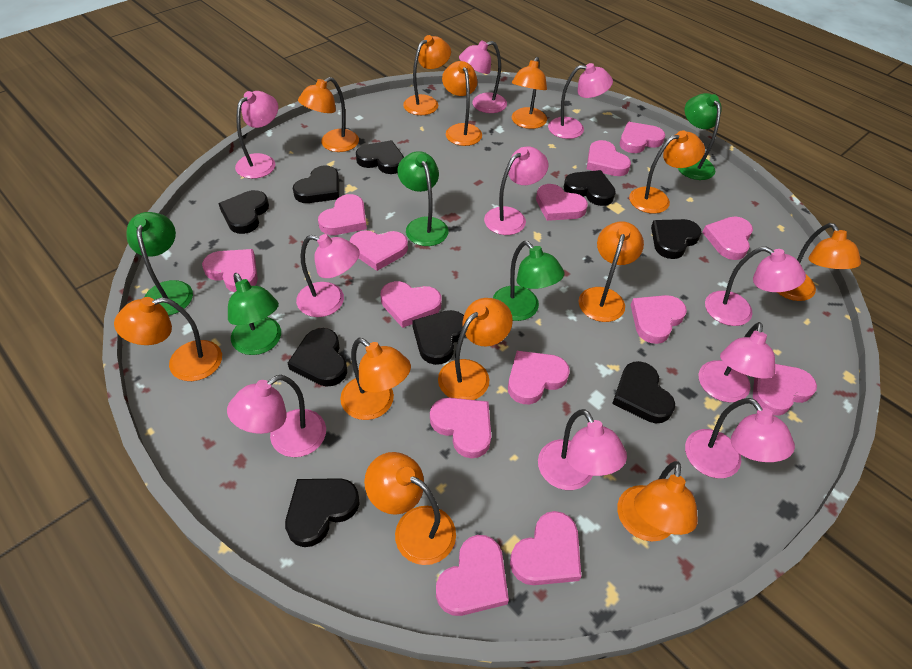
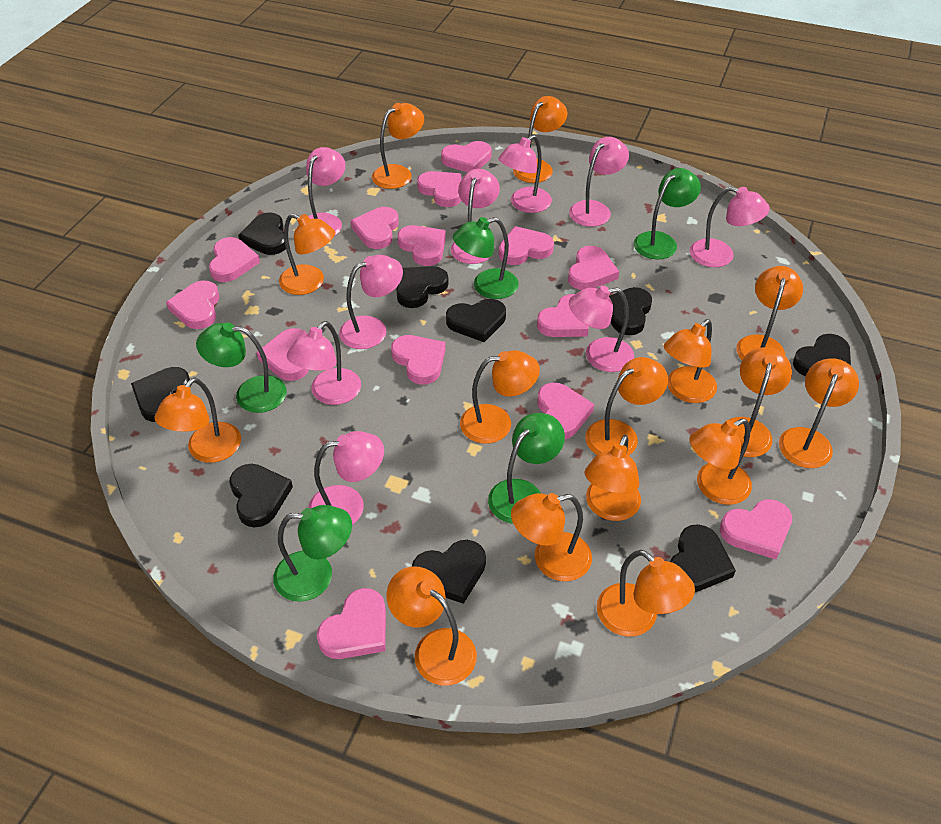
orange lamp: 12 -> 15
pink lamp: 10 -> 9

